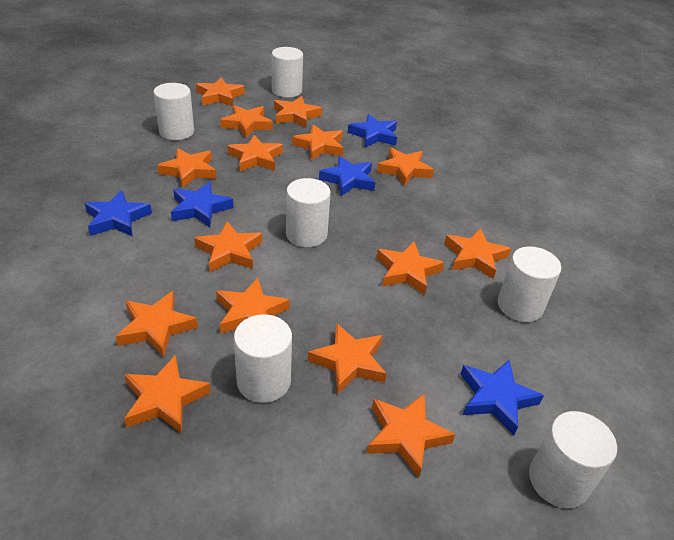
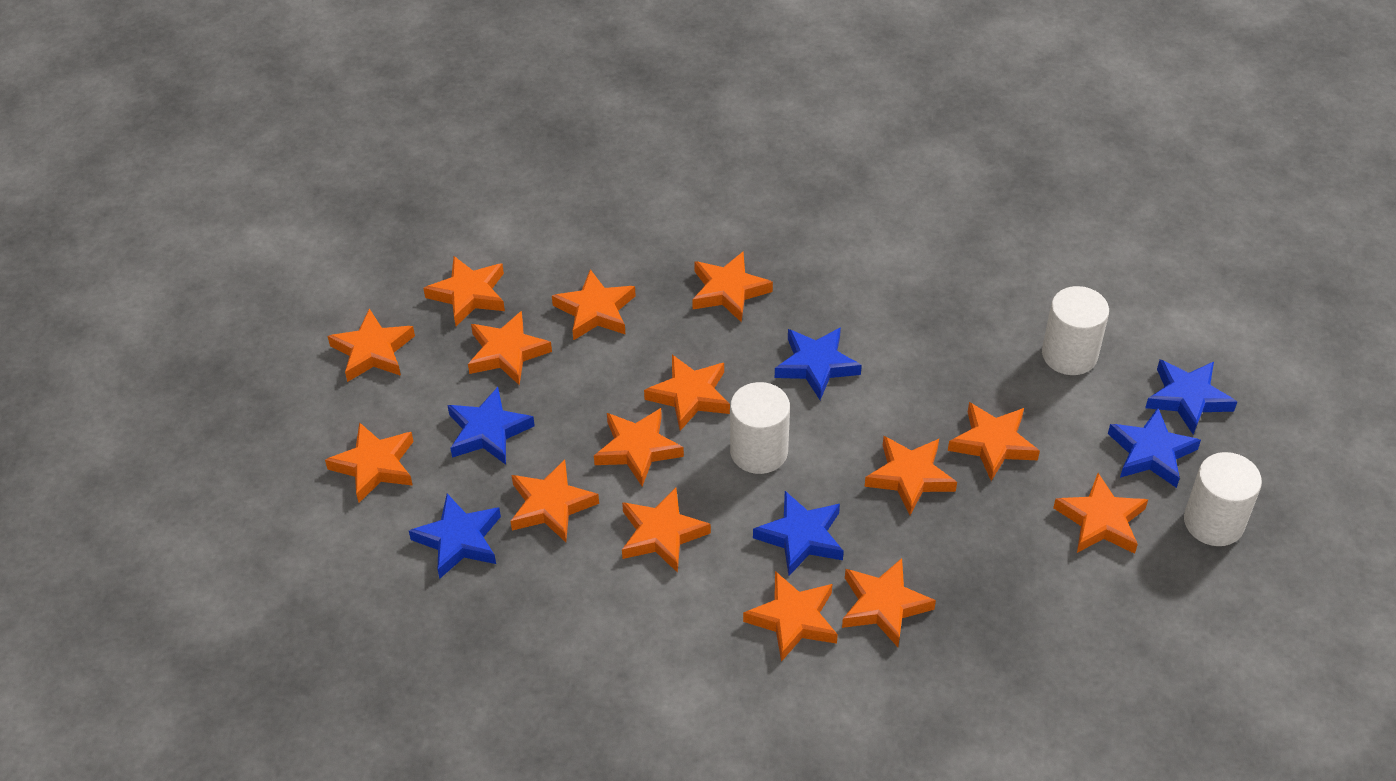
blue star: 5 -> 6
white cylinder: 6 -> 3

